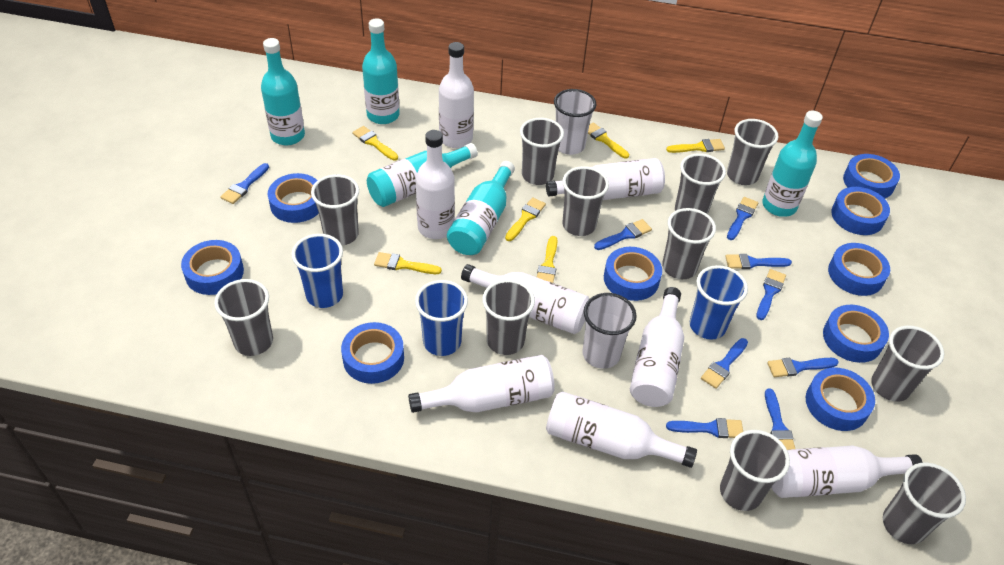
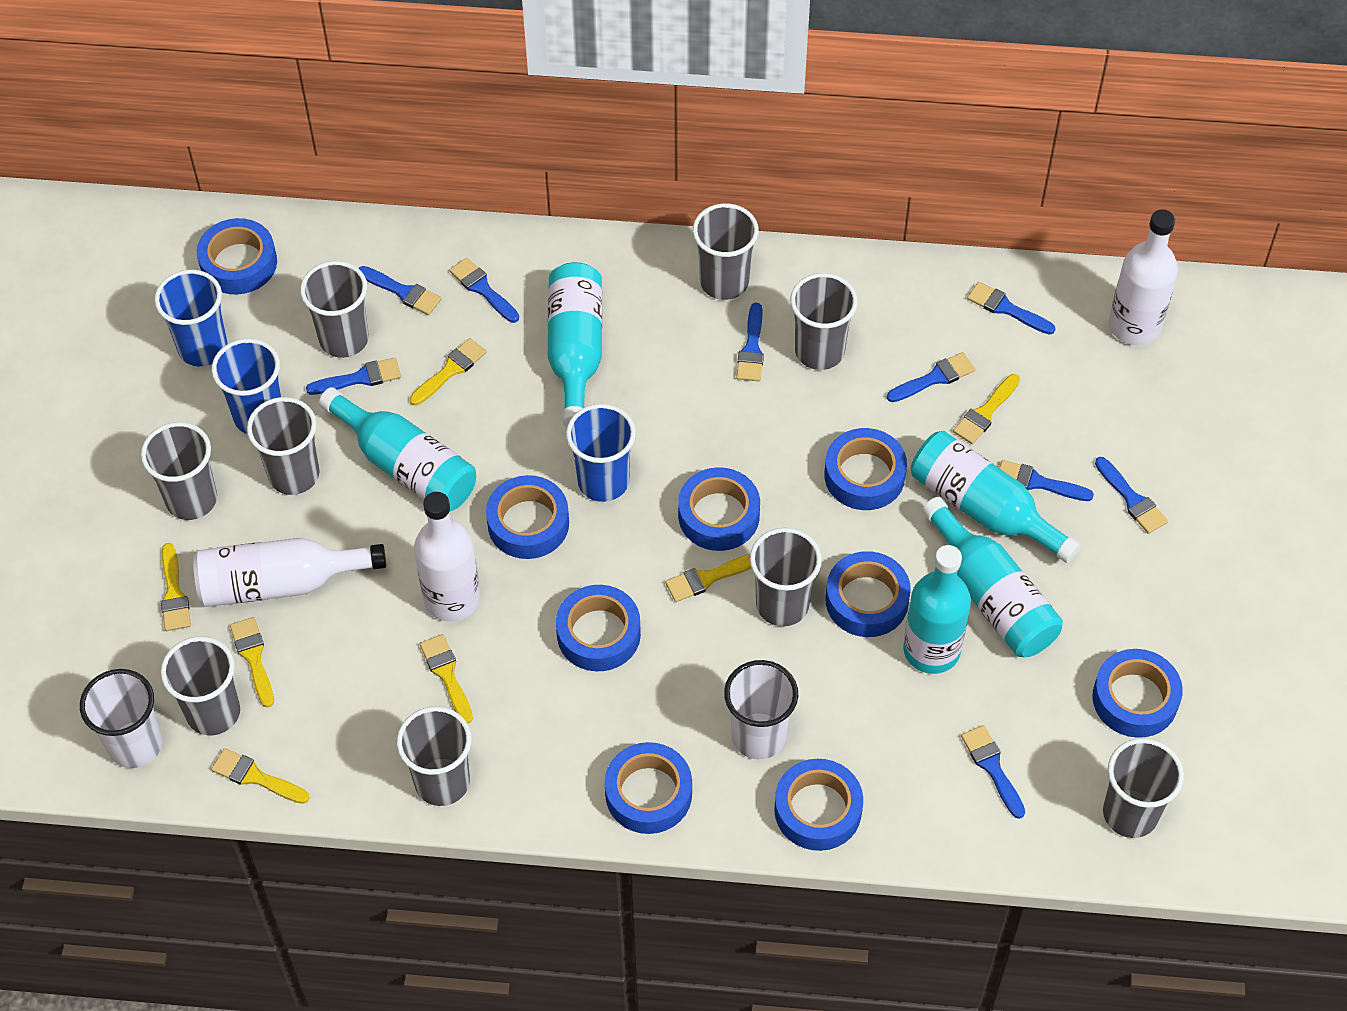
grey cup: 11 -> 9
white bottle: 8 -> 3
yellow brush: 6 -> 7

